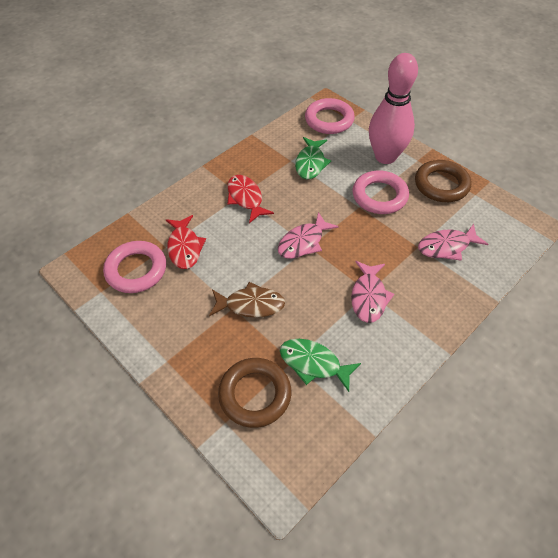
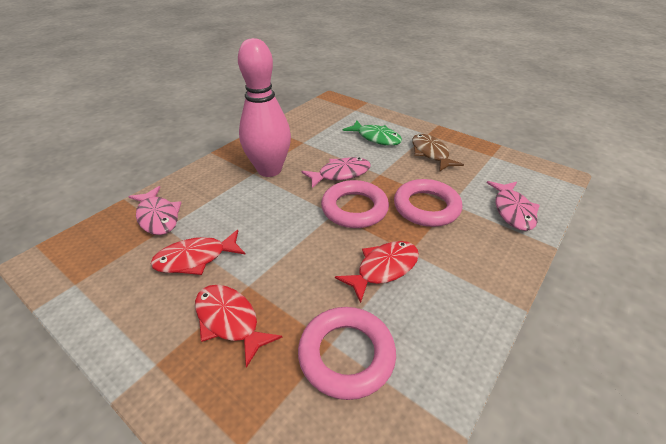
brown ring: 2 -> 0
green fish: 2 -> 1
red fish: 2 -> 3

